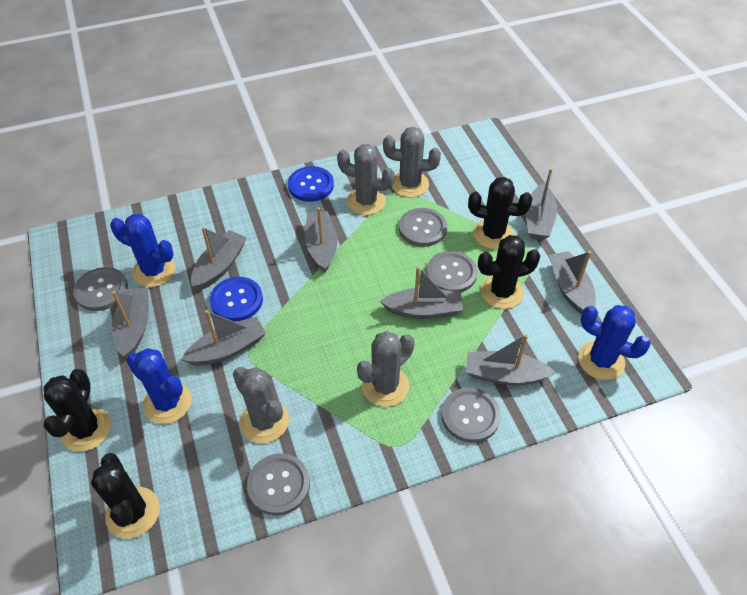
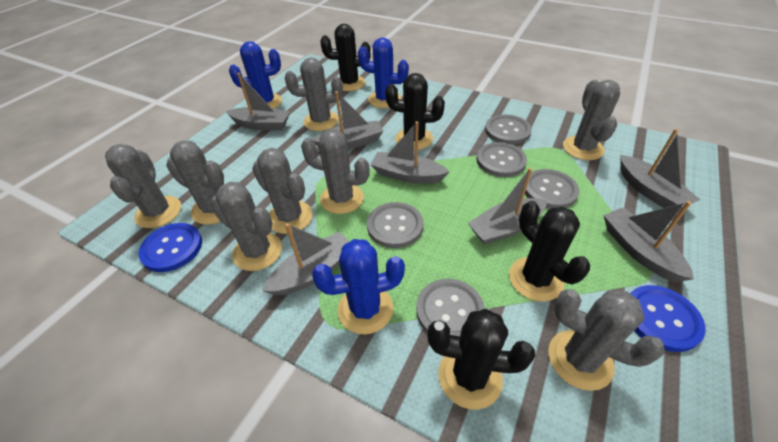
grey boat: 8 -> 7
grey cactus: 4 -> 8

